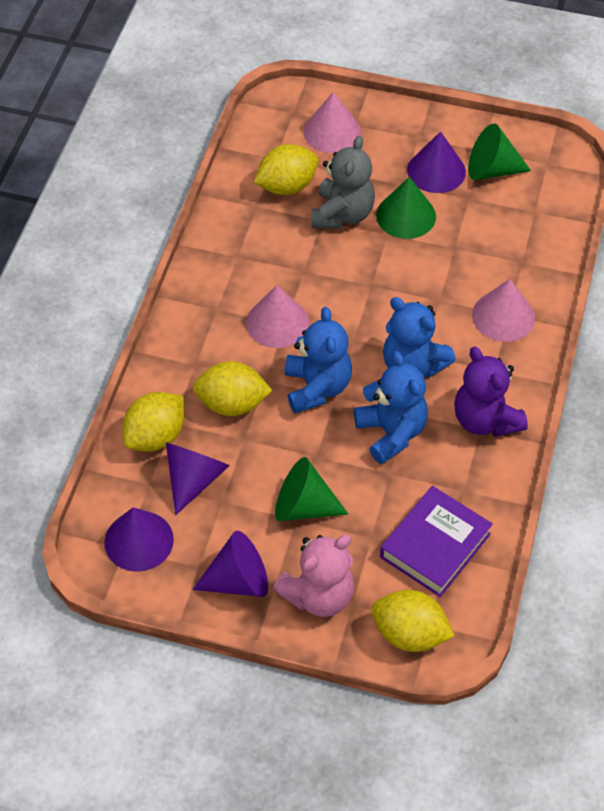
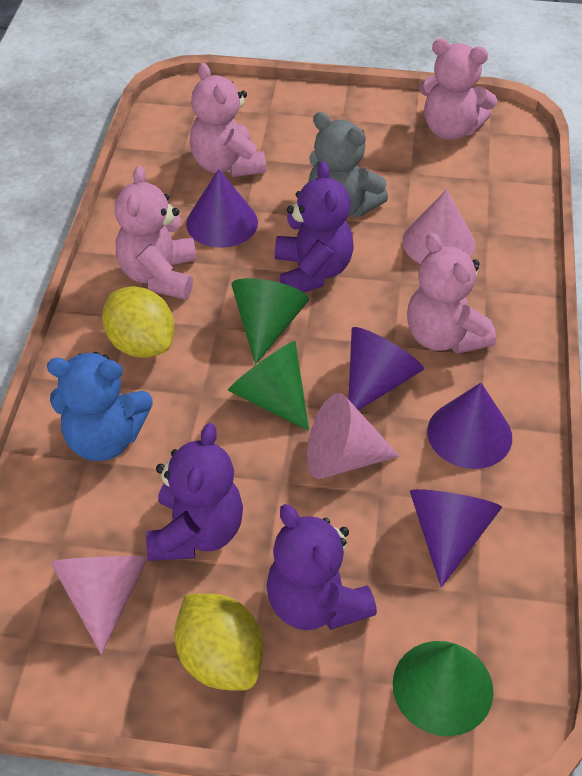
blue teddy bear: 3 -> 1
pink teddy bear: 1 -> 4
purple book: 1 -> 0
purple teddy bear: 1 -> 3
yellow lemon: 4 -> 2

